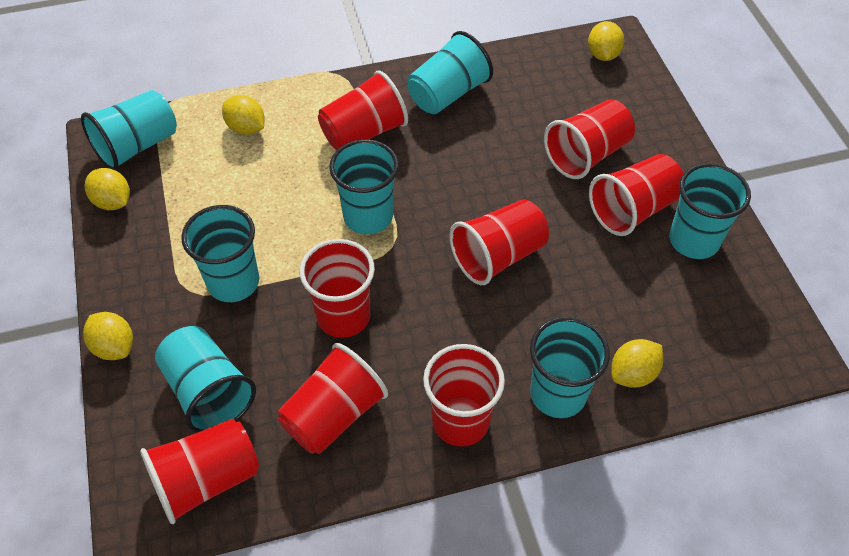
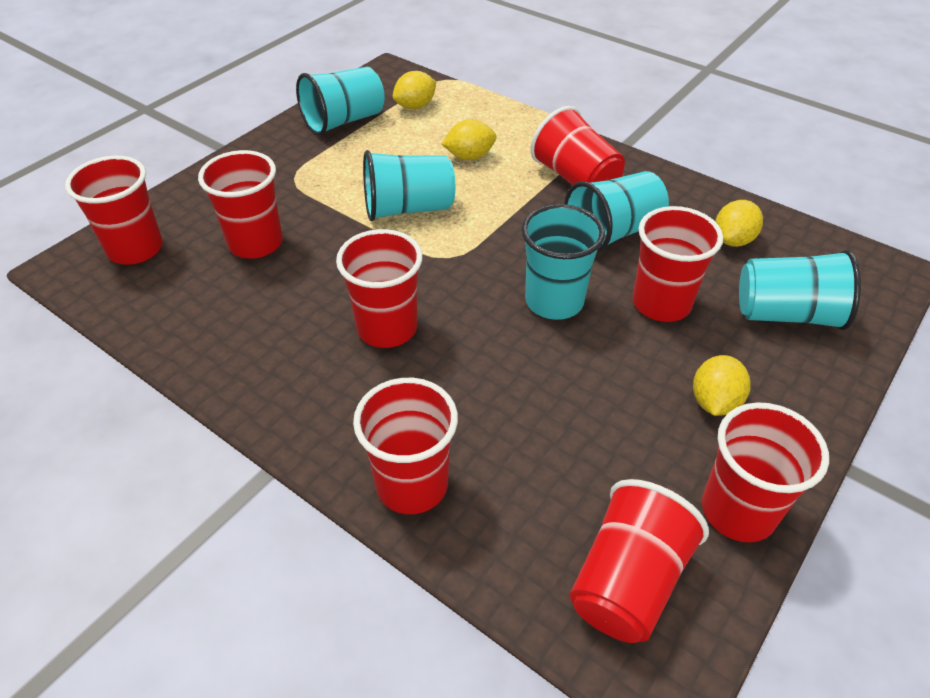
turquoise cup: 7 -> 5
yellow lemon: 5 -> 4

